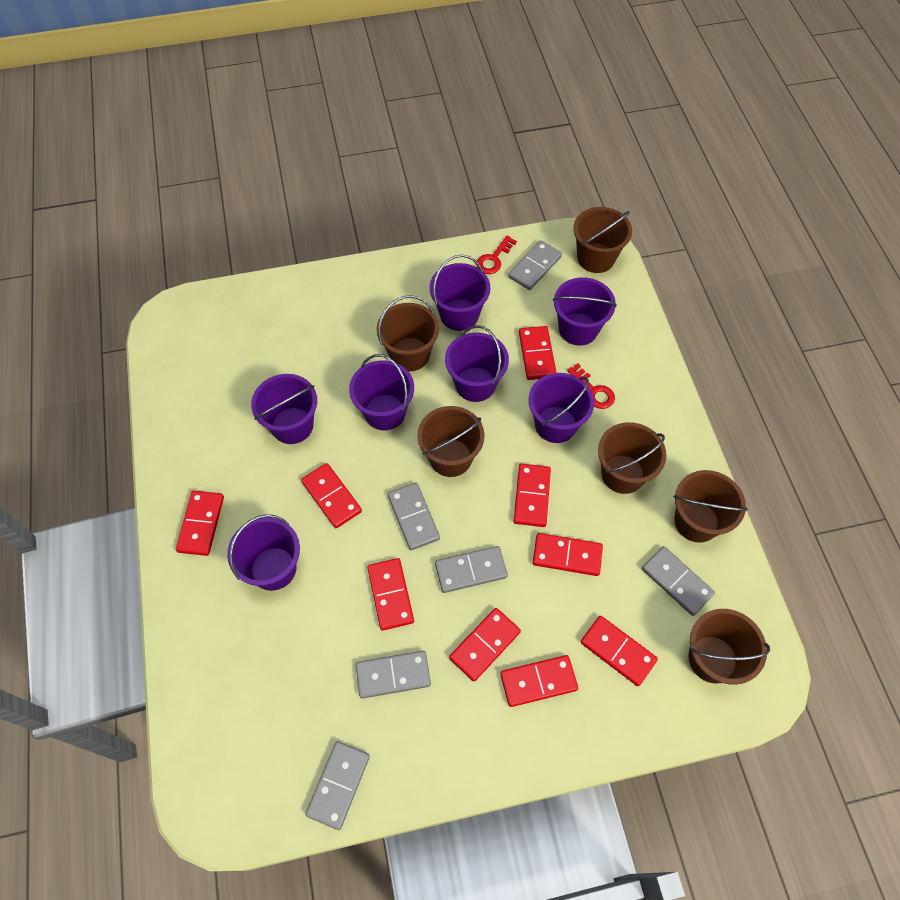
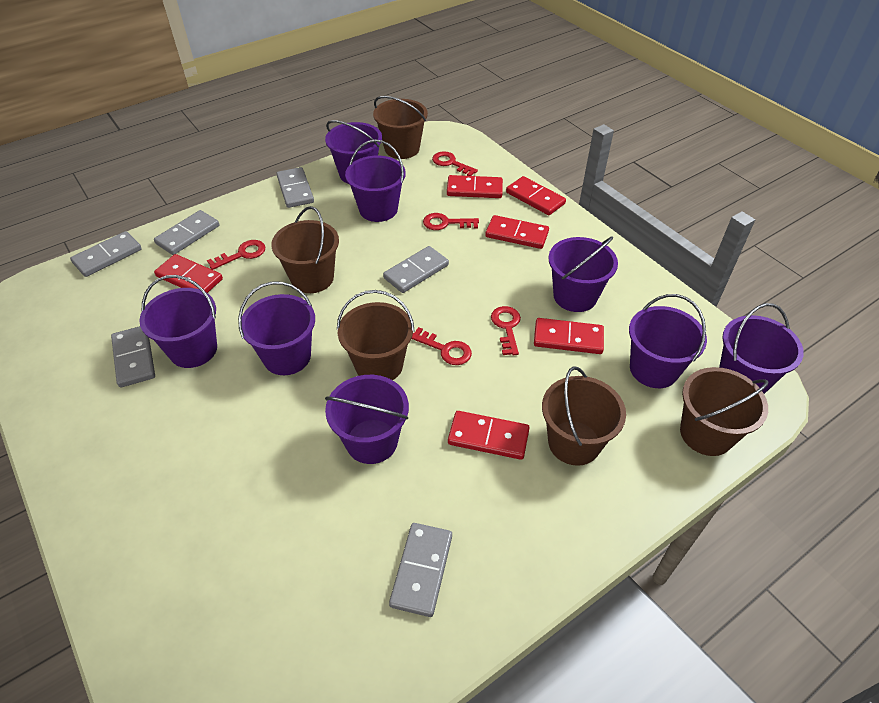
brown bucket: 6 -> 5
purple bucket: 7 -> 8
red domino: 9 -> 6
red key: 2 -> 5

